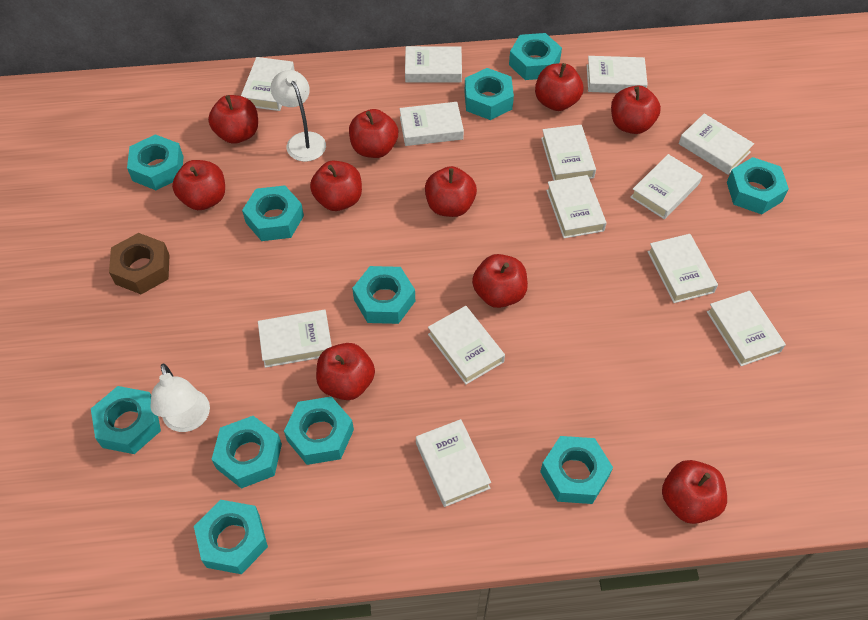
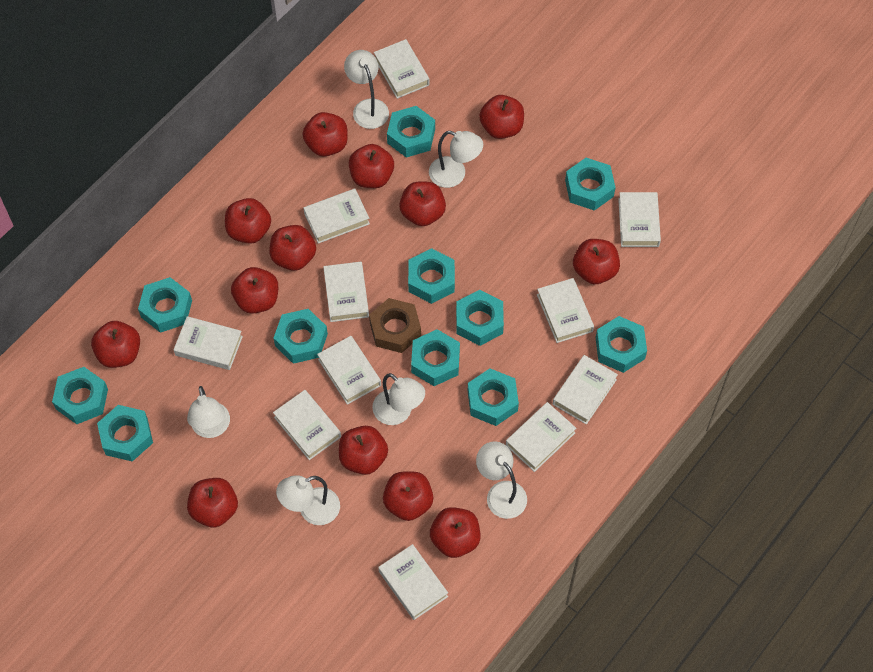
red apple: 10 -> 13
white book: 13 -> 11
white lamp: 2 -> 6

